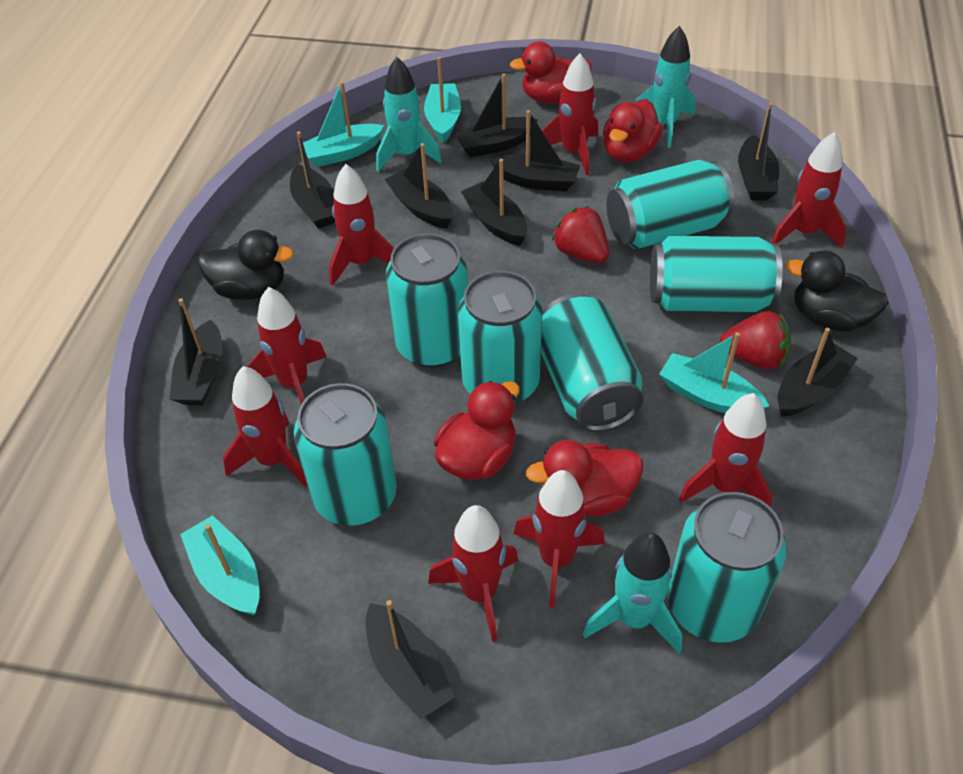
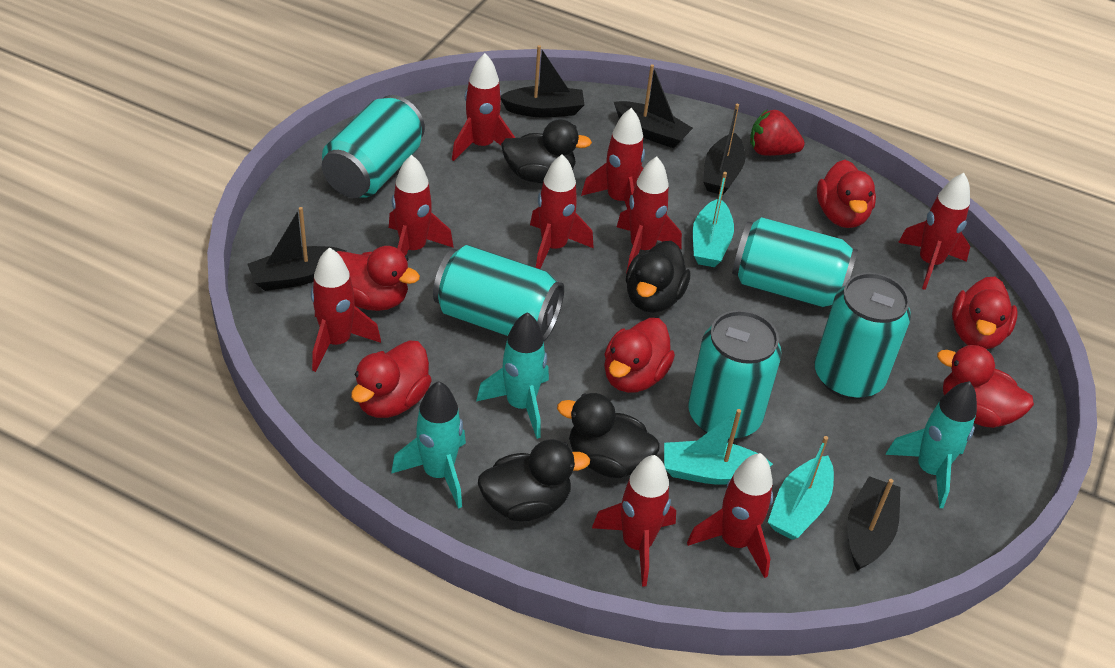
black boat: 9 -> 5
black duck: 2 -> 4
red duck: 4 -> 6
red rocket: 8 -> 9
red strawberry: 2 -> 1
turquoise boat: 4 -> 3
turquoise can: 7 -> 5

